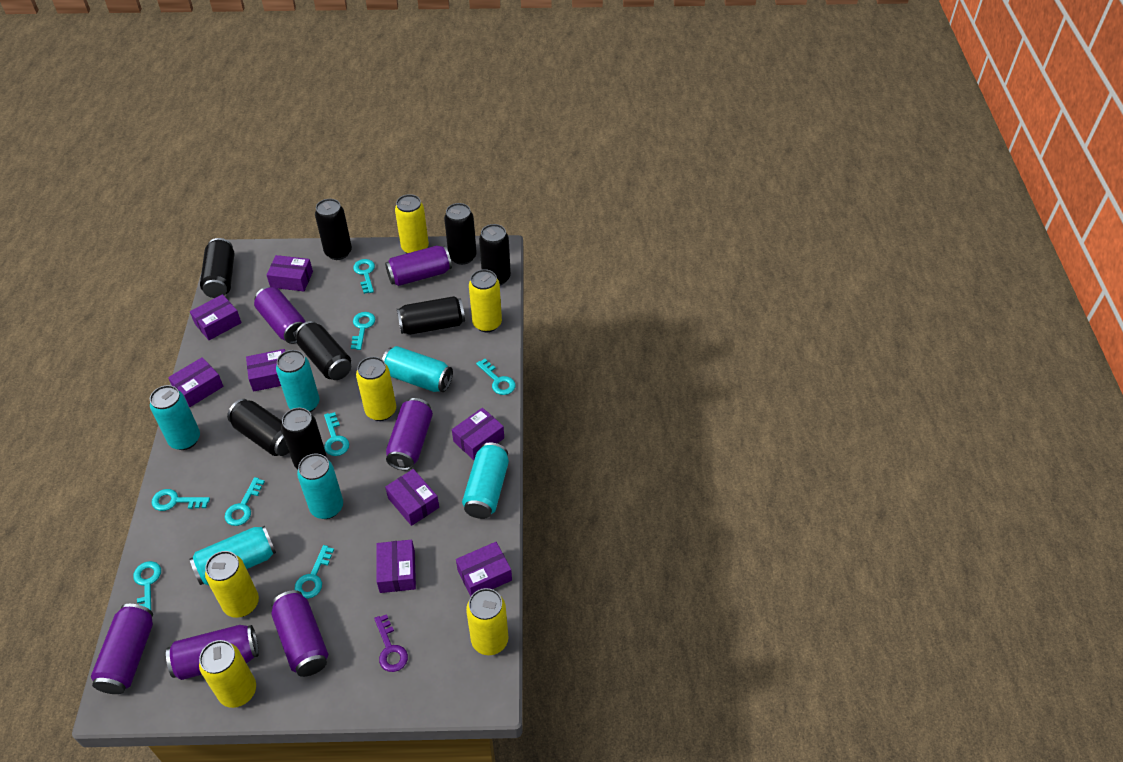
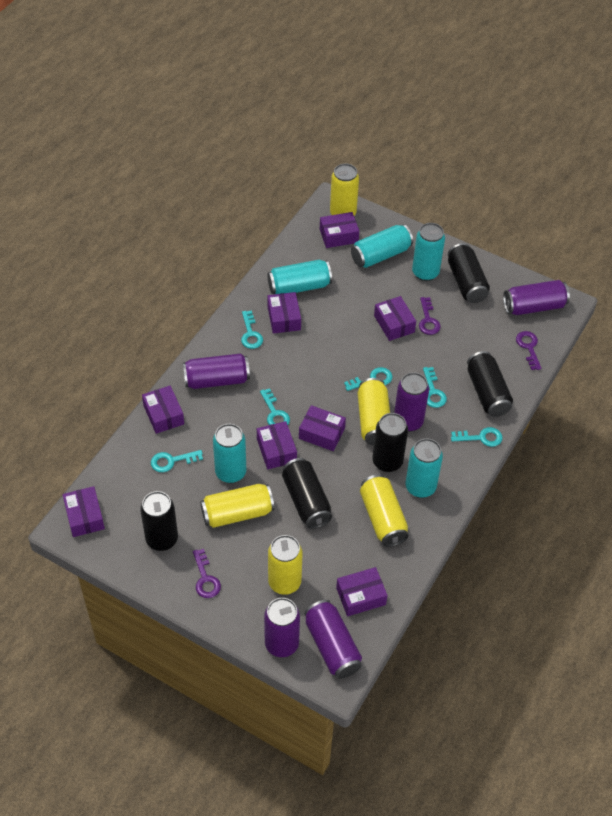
black can: 8 -> 5
purple can: 6 -> 5
purple key: 1 -> 3
turquoise can: 6 -> 5
turquoise key: 8 -> 6
yellow can: 6 -> 5

